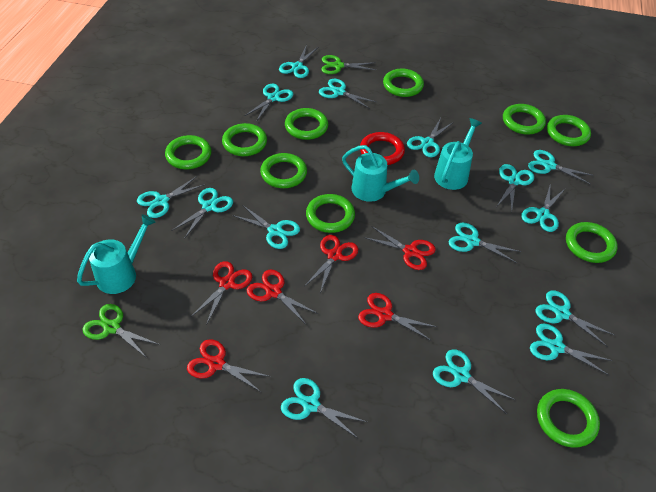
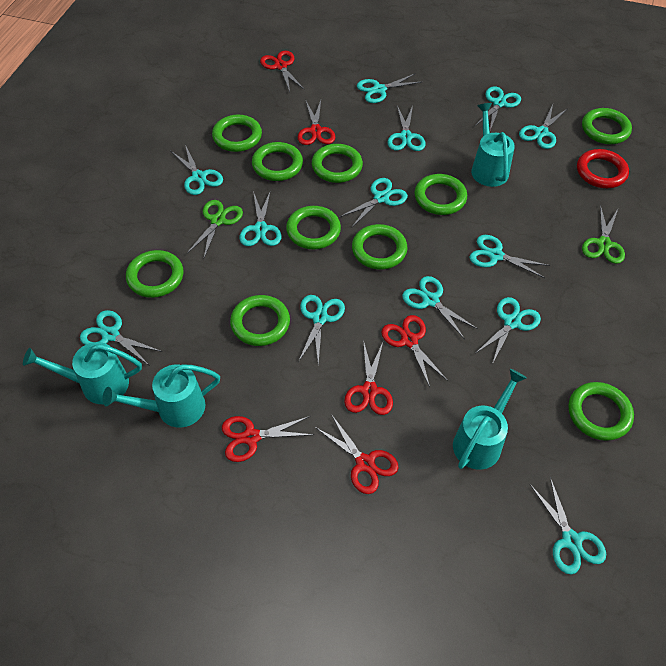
turquoise scissors: 15 -> 13
turquoise watering can: 3 -> 4

